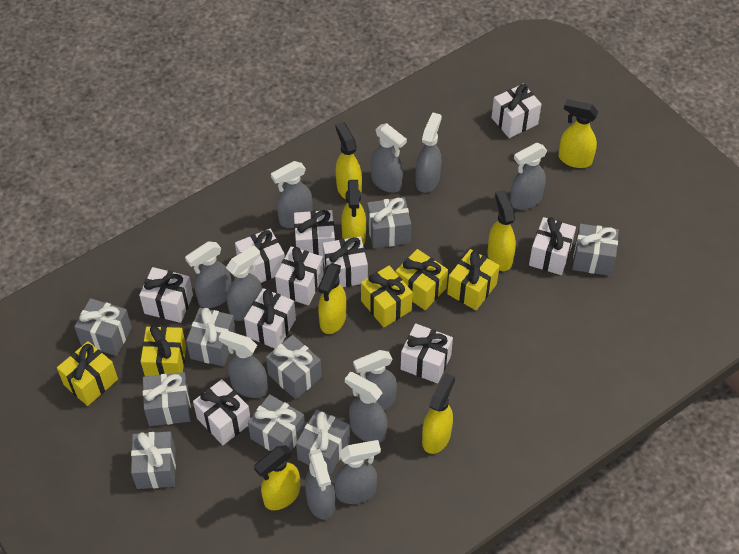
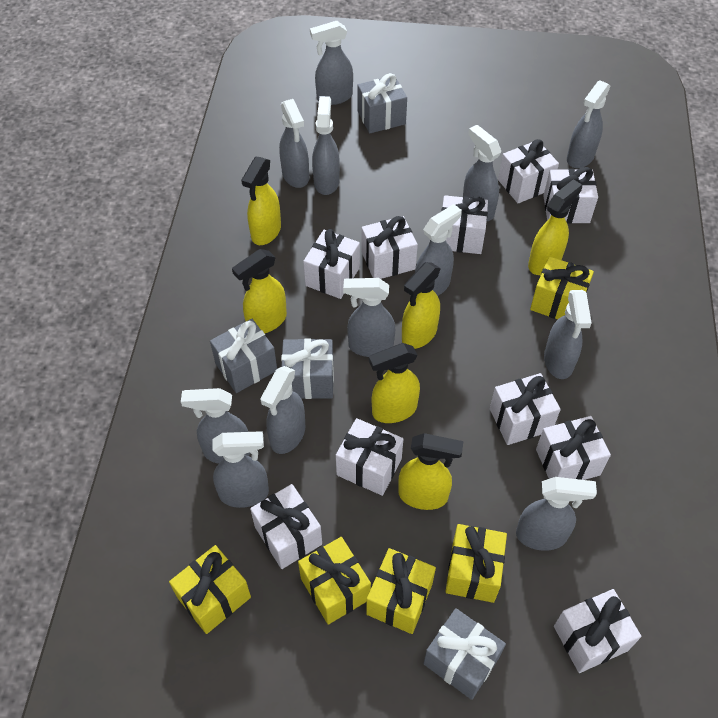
grey gift: 9 -> 4
grey spray bottle: 11 -> 12
yellow spray bottle: 7 -> 6

